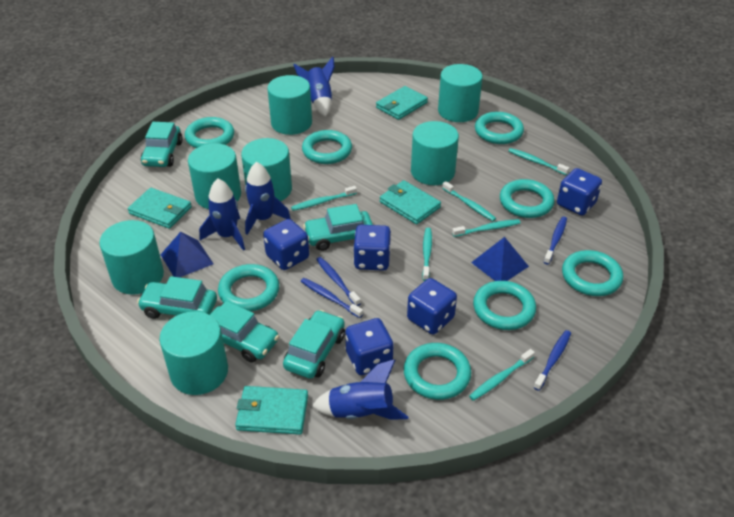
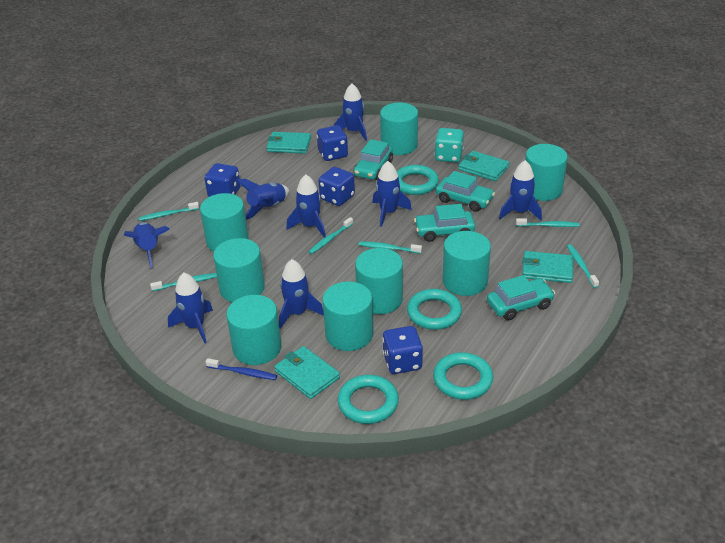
blue dice: 5 -> 4
blue pyramid: 2 -> 0
blue rocket: 4 -> 8
blue toothbrush: 4 -> 1
turquoise car: 5 -> 4
turquoise cylinder: 7 -> 8
turquoise dice: 0 -> 1
turquoise ring: 8 -> 4

